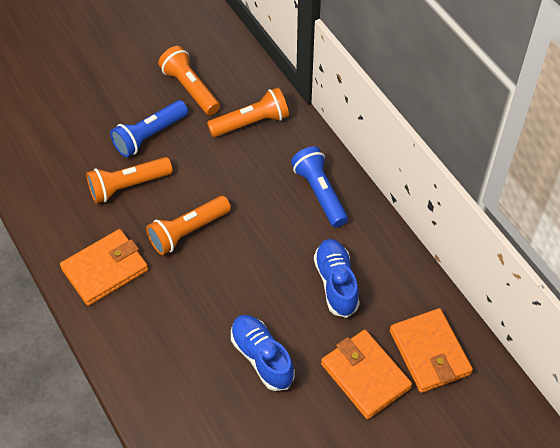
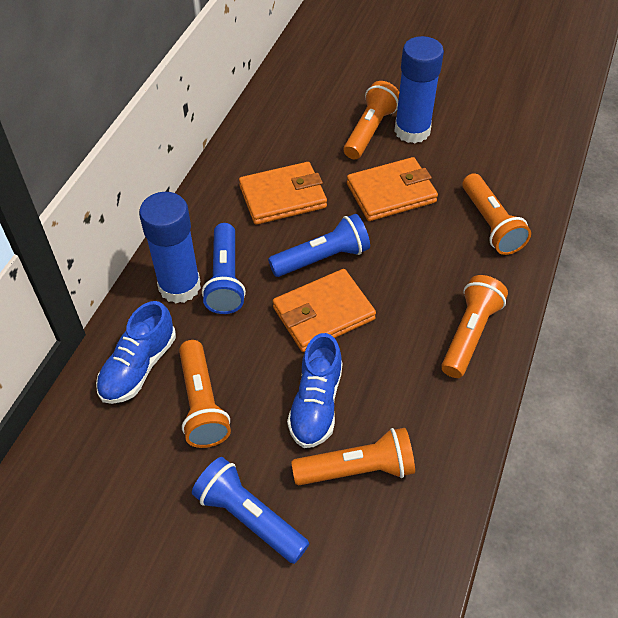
blue flashlight: 2 -> 3
blue glue stick: 0 -> 2
orange flashlight: 4 -> 5

